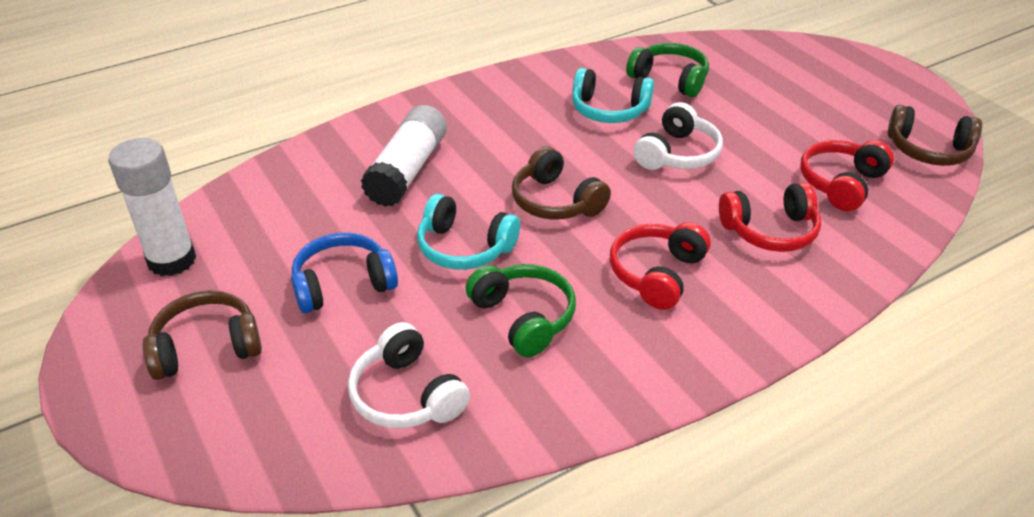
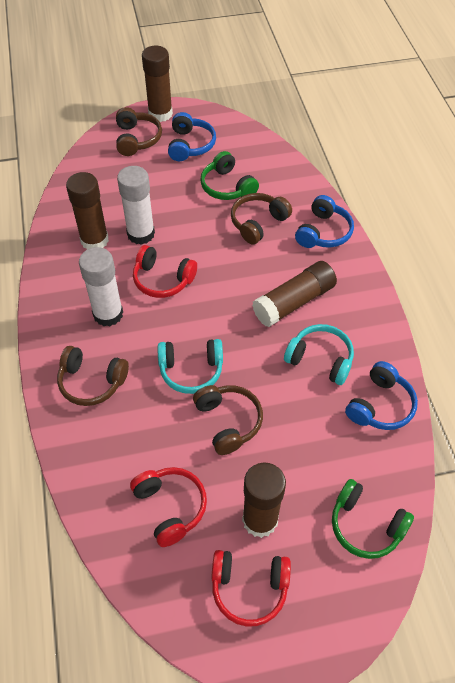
blue headphones: 1 -> 3
brown glue stick: 0 -> 4
brown headphones: 3 -> 4
white headphones: 2 -> 0

